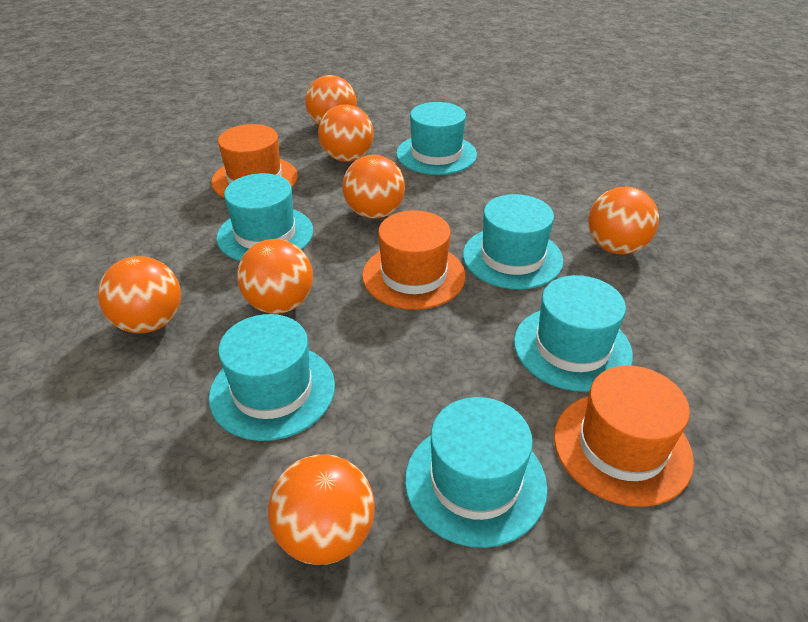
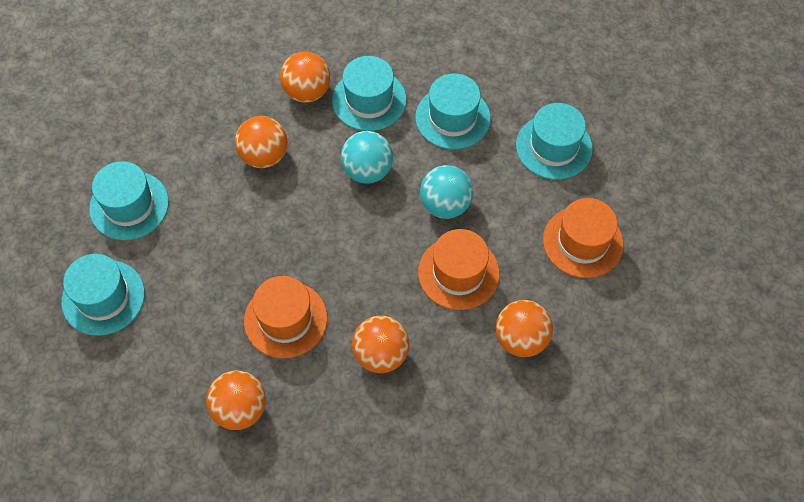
orange ball: 7 -> 5
turquoise ball: 0 -> 2
turquoise hat: 6 -> 5

